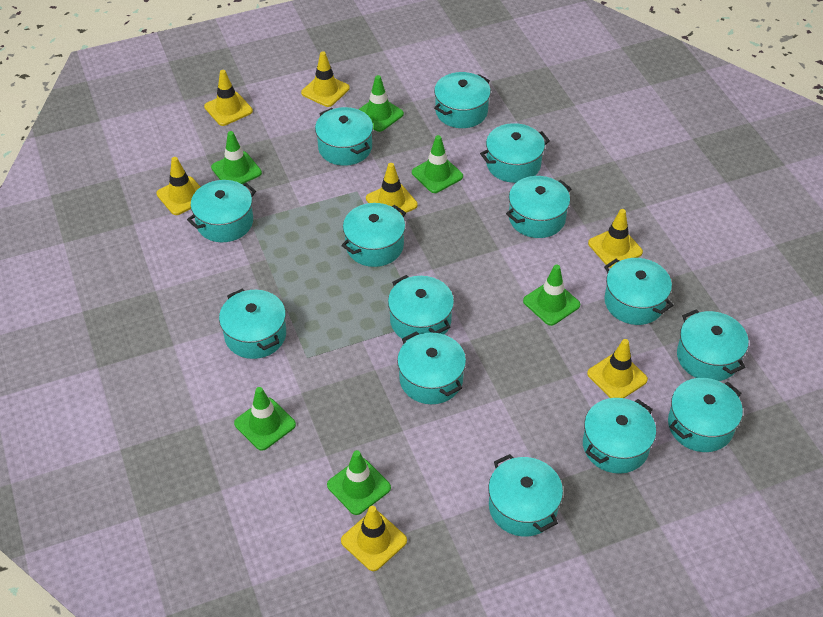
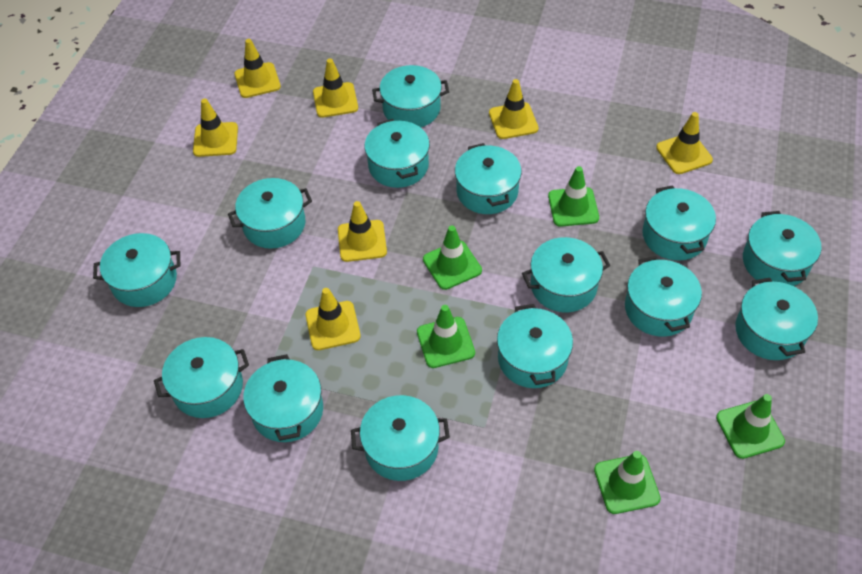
green traffic cone: 6 -> 5

